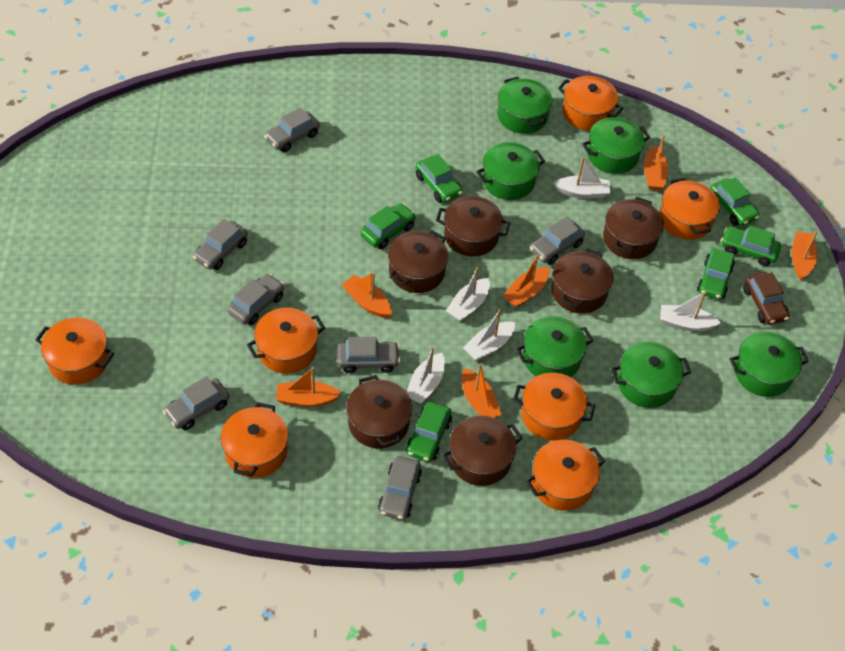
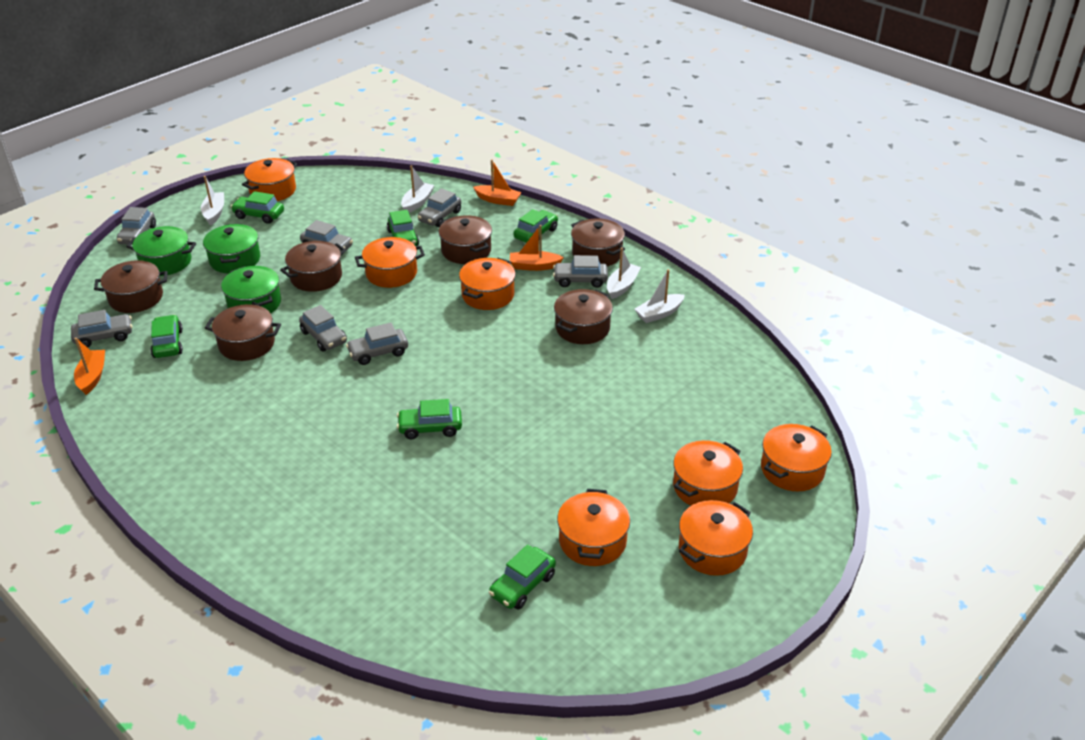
brown car: 1 -> 0
green pot: 6 -> 3
orange boat: 6 -> 3
white boat: 5 -> 4

